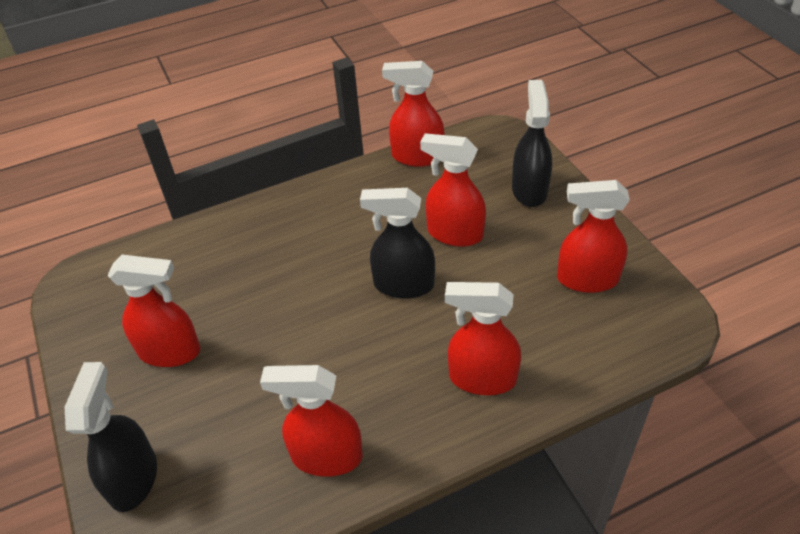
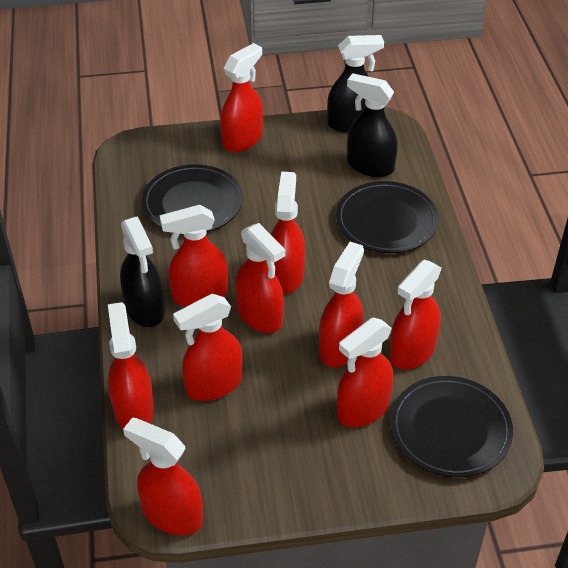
black plate: 0 -> 3
red spray bottle: 6 -> 10

